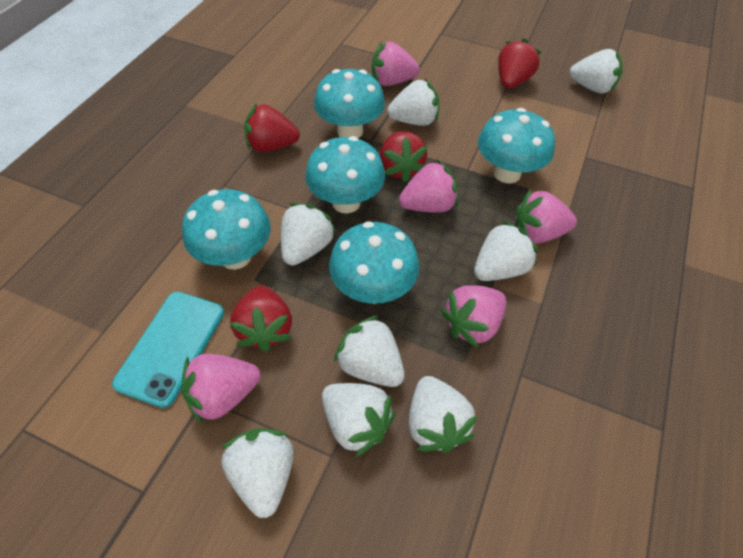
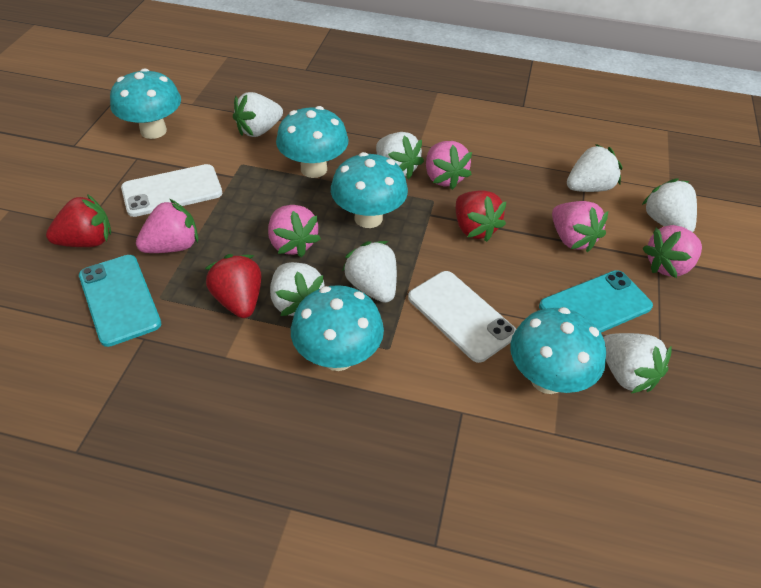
red strawberry: 4 -> 3
turquoise phone: 1 -> 2
white phone: 0 -> 2
white strawberry: 8 -> 7

